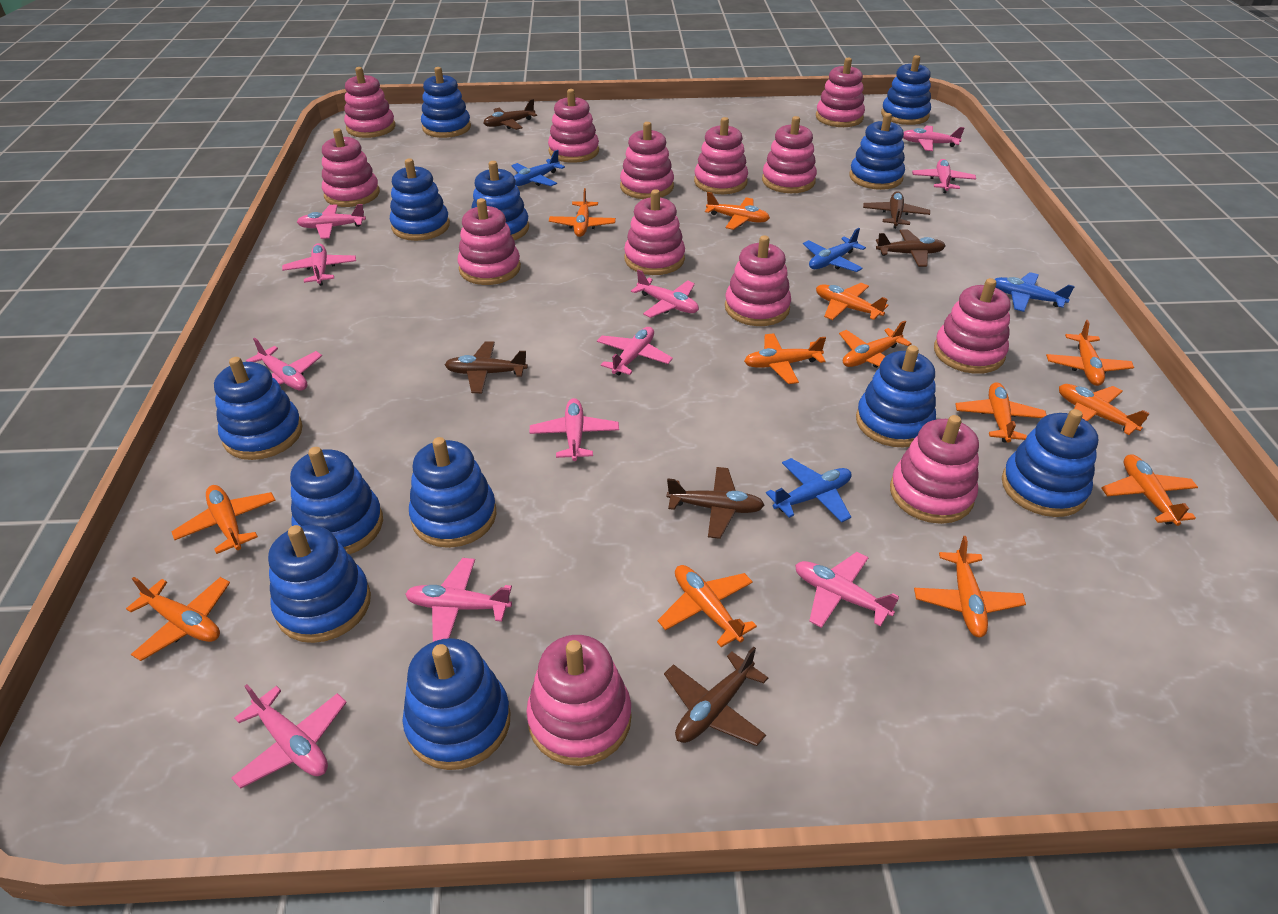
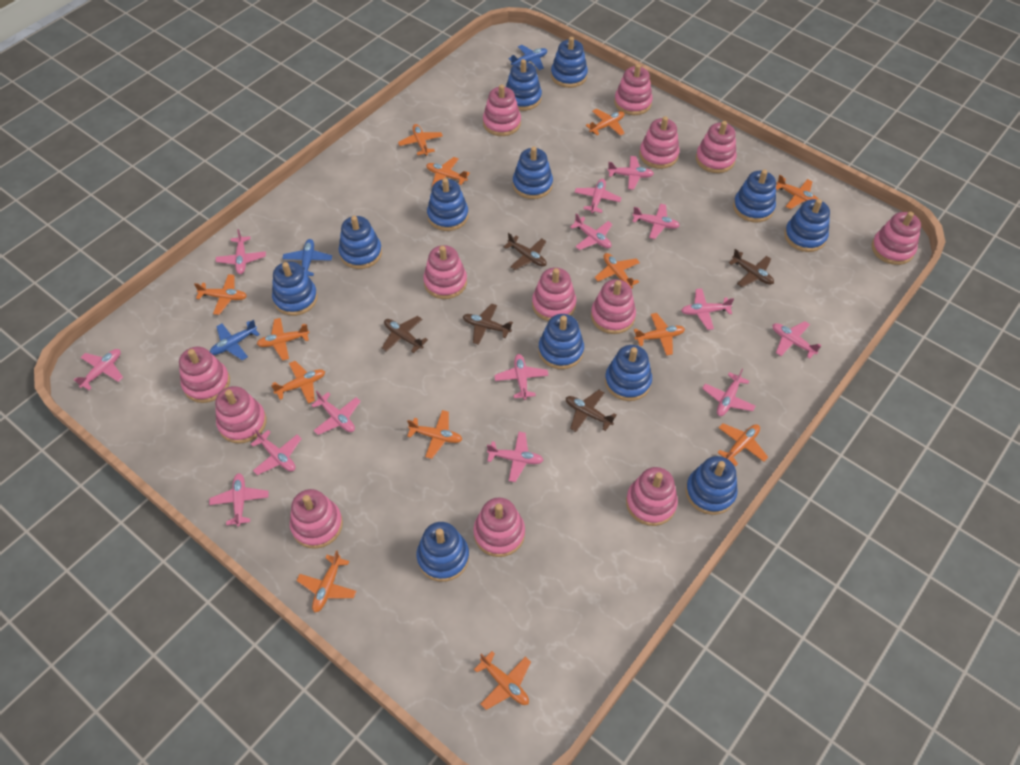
blue plane: 4 -> 3
brown plane: 6 -> 5
pink plane: 11 -> 14

